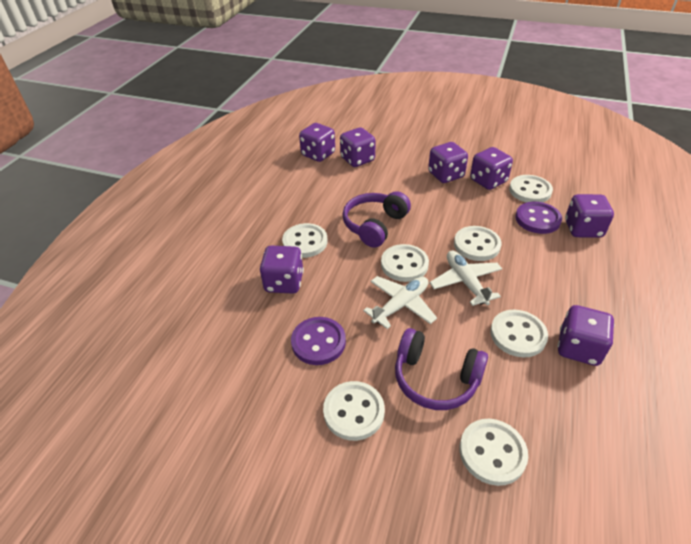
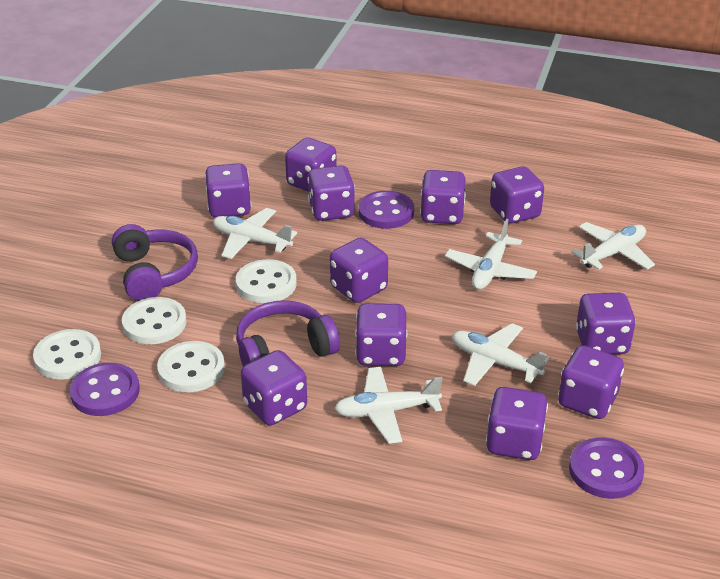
purple button: 2 -> 3
purple dice: 7 -> 11
white button: 7 -> 4
white plane: 2 -> 5

